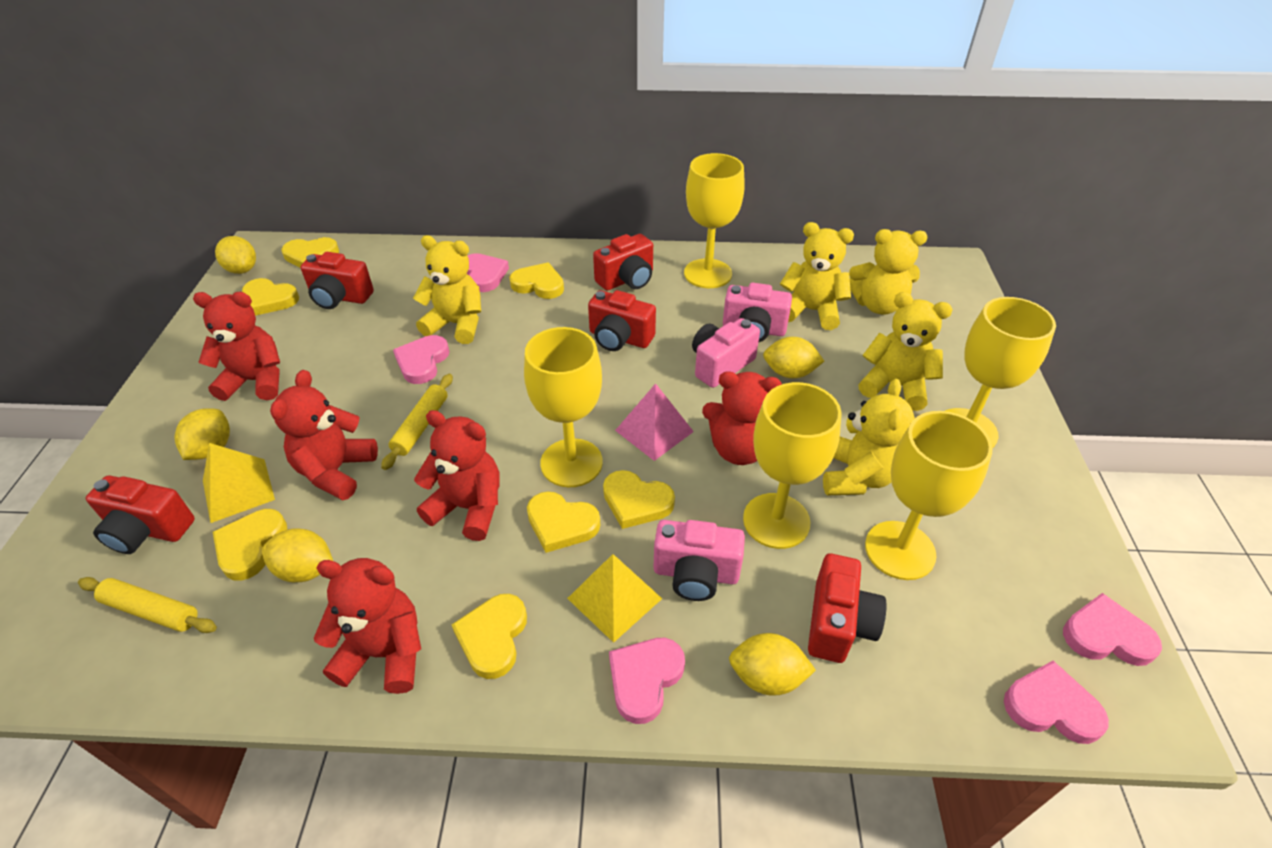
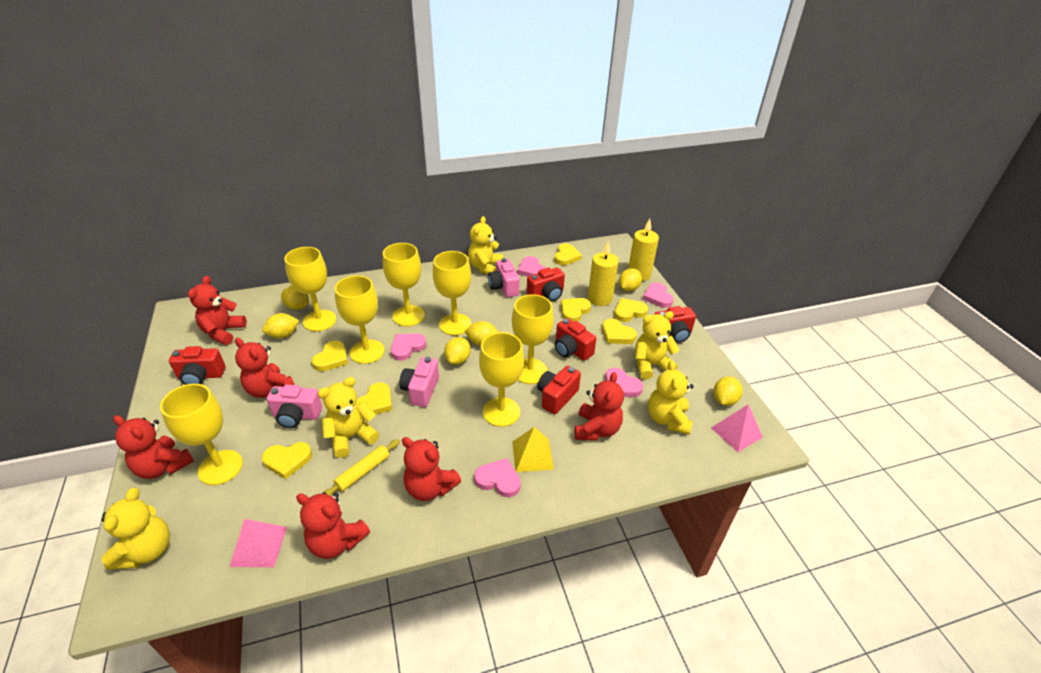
pink pyramid: 1 -> 2
red teddy bear: 5 -> 6
yellow candle: 0 -> 2
yellow goblet: 5 -> 7
yellow lemon: 5 -> 6
yellow pyramid: 2 -> 1
yellow rolling pin: 2 -> 1

